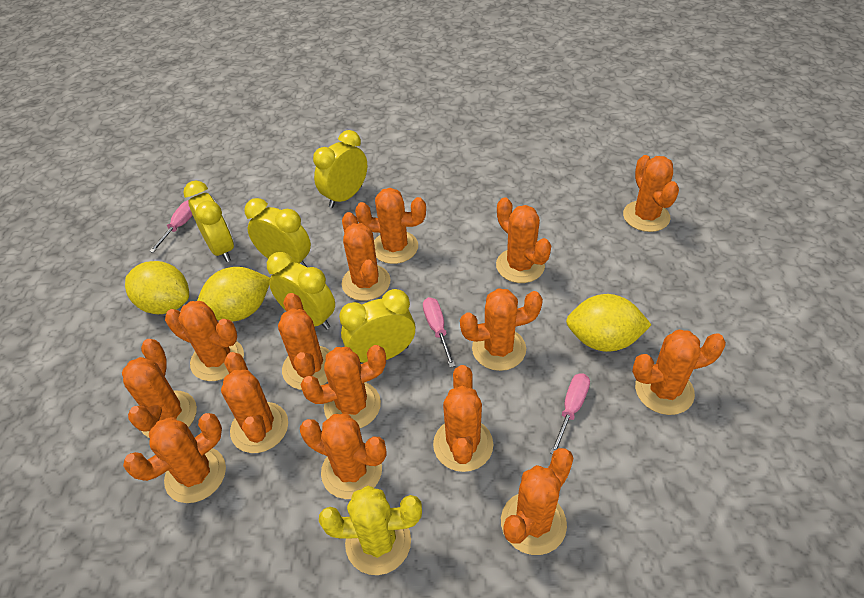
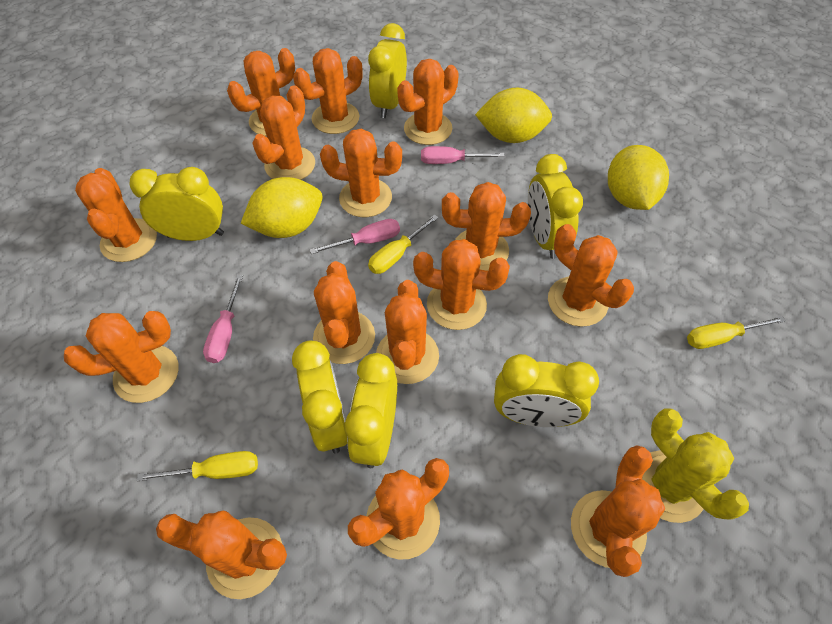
yellow clock: 5 -> 6
yellow screwdriver: 0 -> 3

